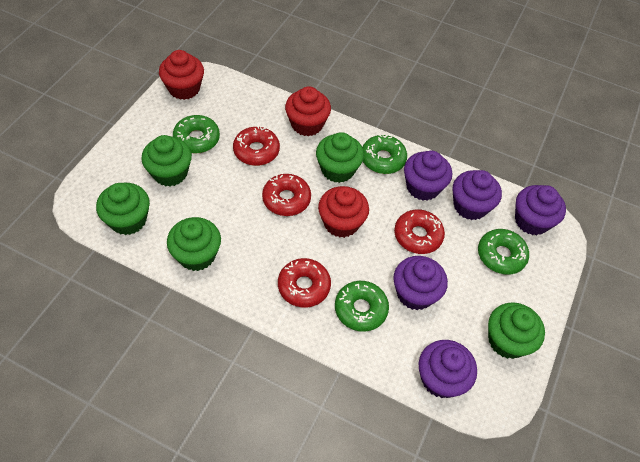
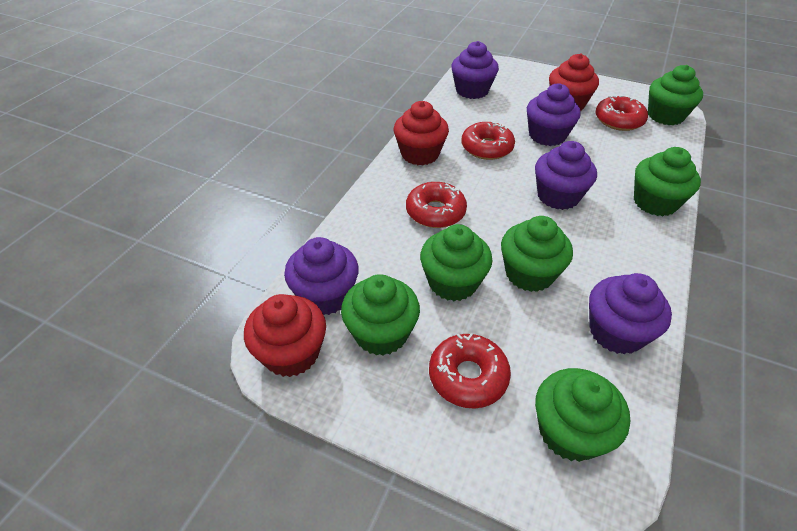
green cupcake: 5 -> 6
green donut: 4 -> 0

